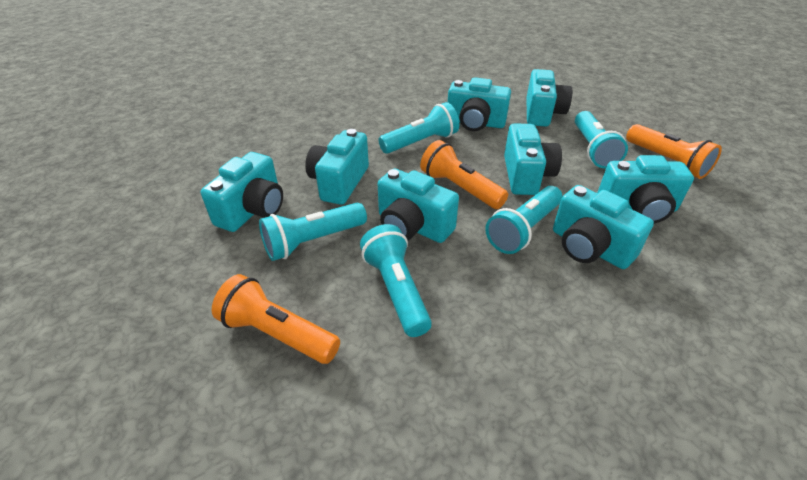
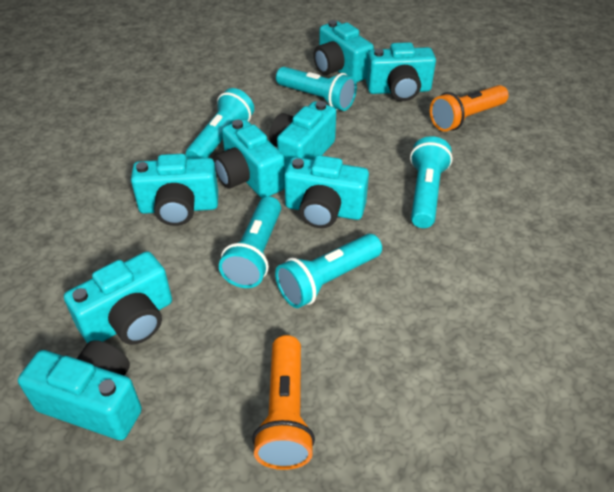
orange flashlight: 3 -> 2

